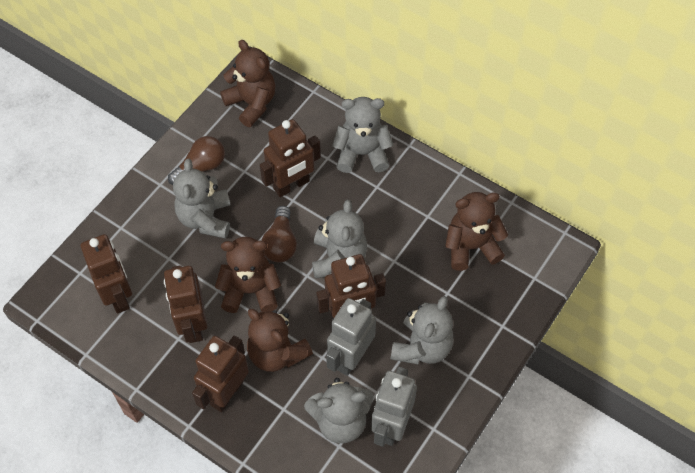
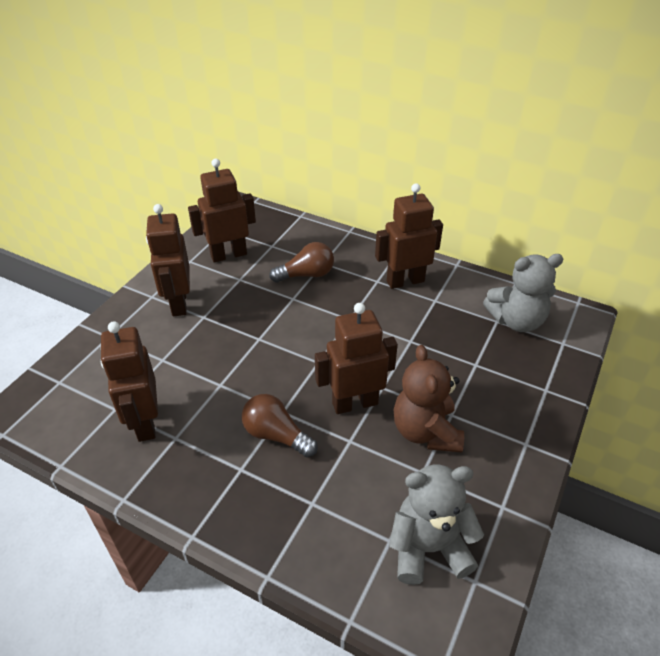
brown teddy bear: 4 -> 1
grey robot: 2 -> 0
grey teddy bear: 5 -> 2

